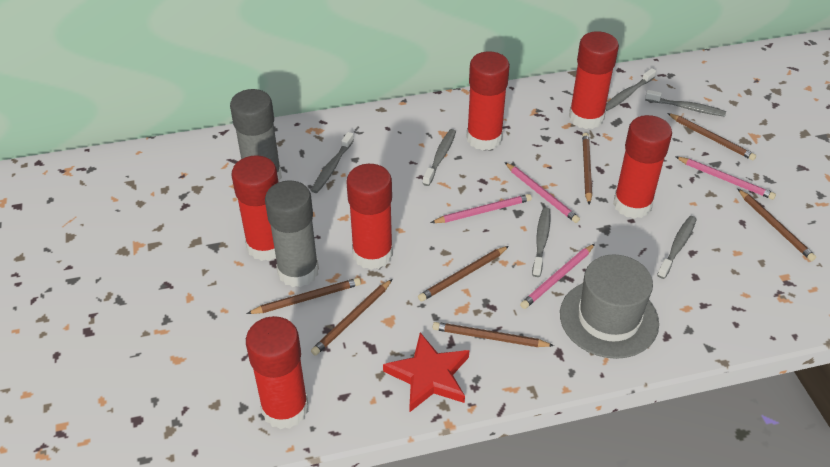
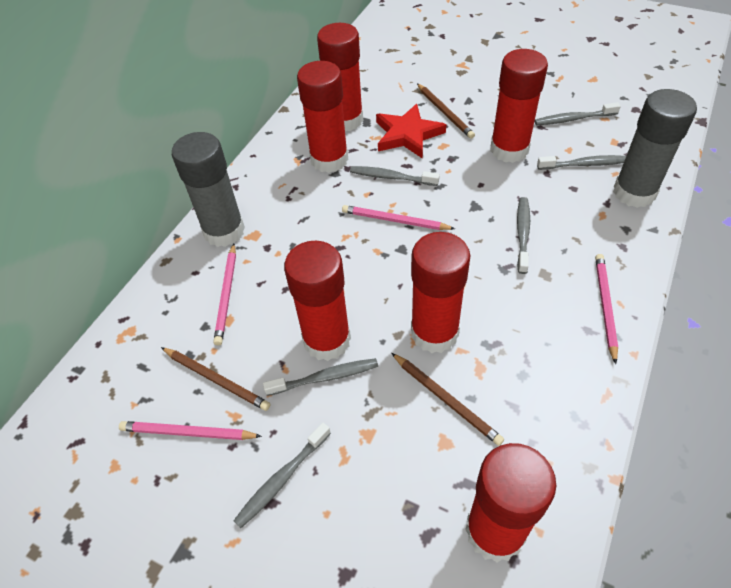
brown pencil: 7 -> 3
grey hat: 1 -> 0

